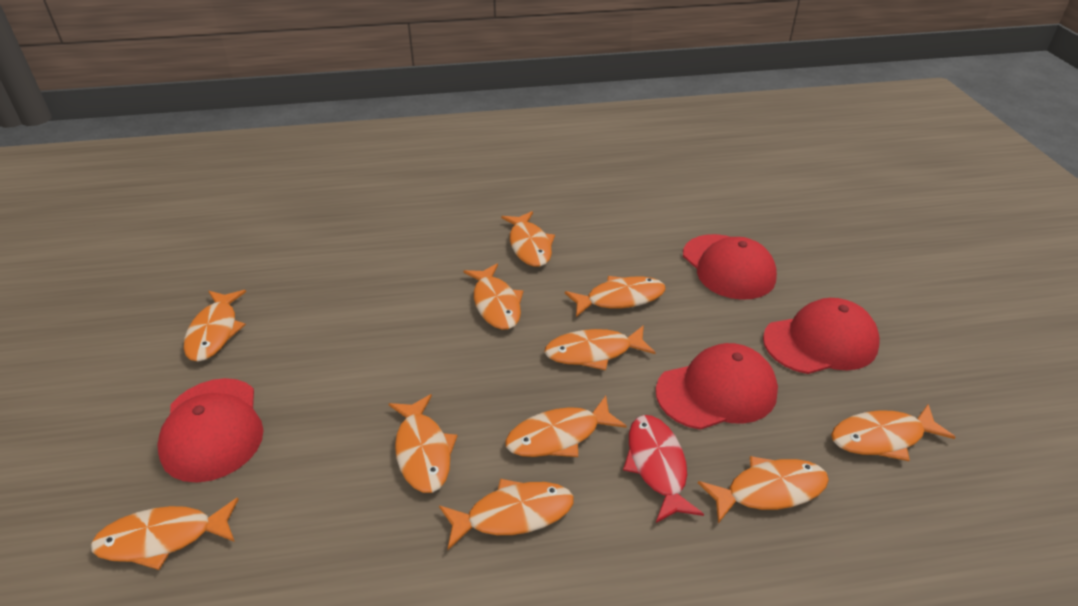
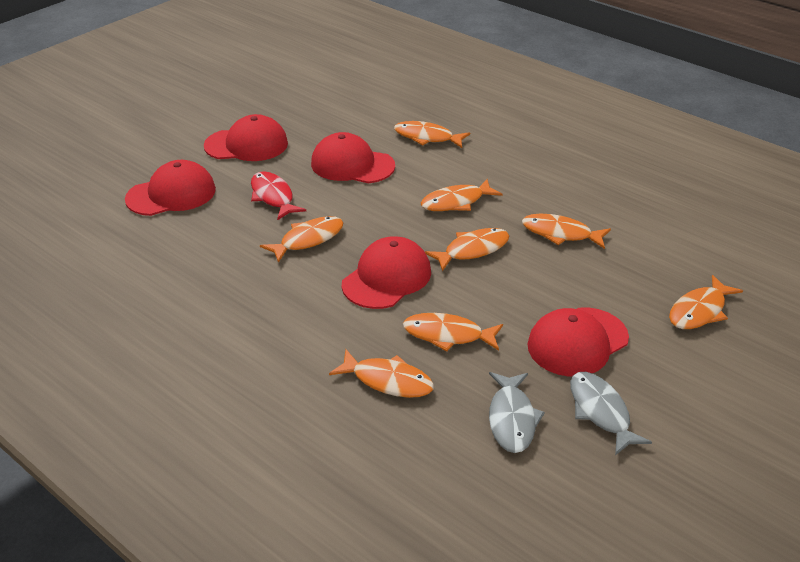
grey fish: 0 -> 2
orange fish: 11 -> 8
red cap: 4 -> 5

